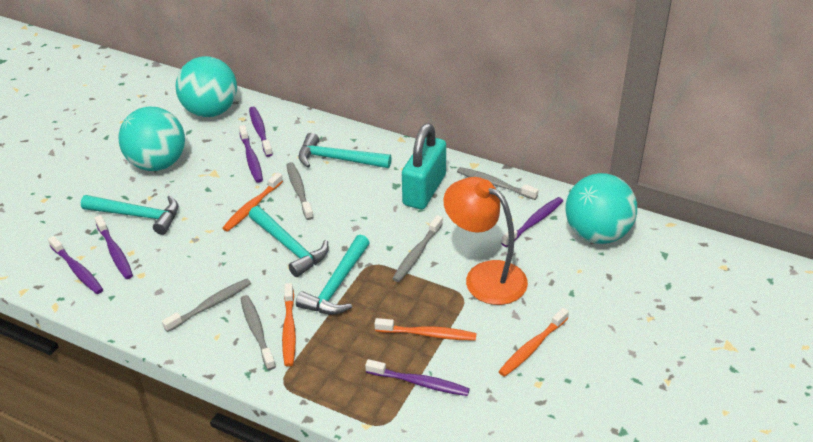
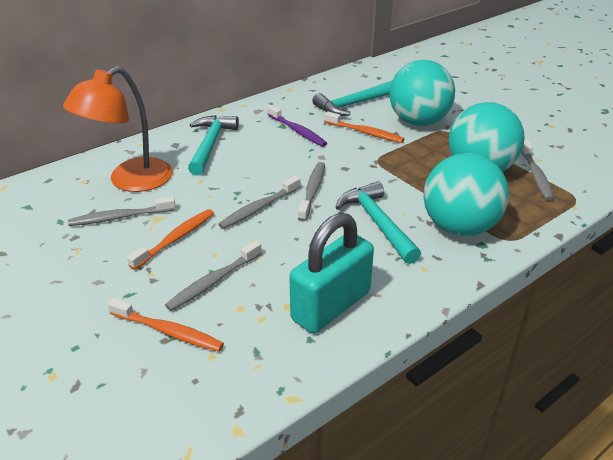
orange toothbrush: 4 -> 3
purple toothbrush: 6 -> 1
turquoise hammer: 4 -> 3

